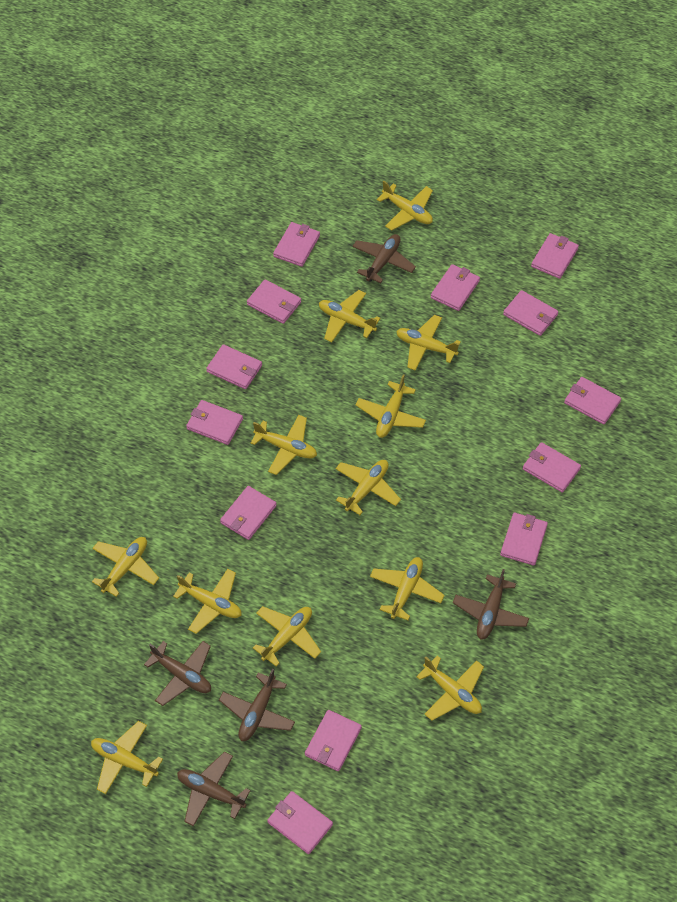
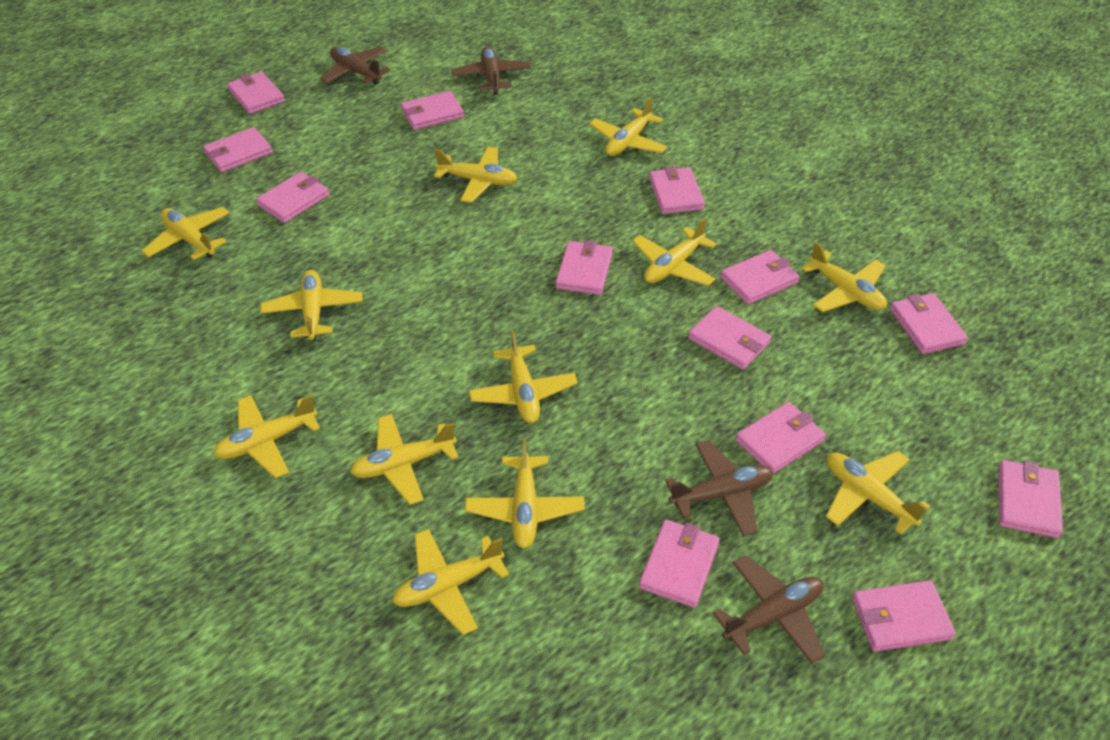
brown plane: 5 -> 4

